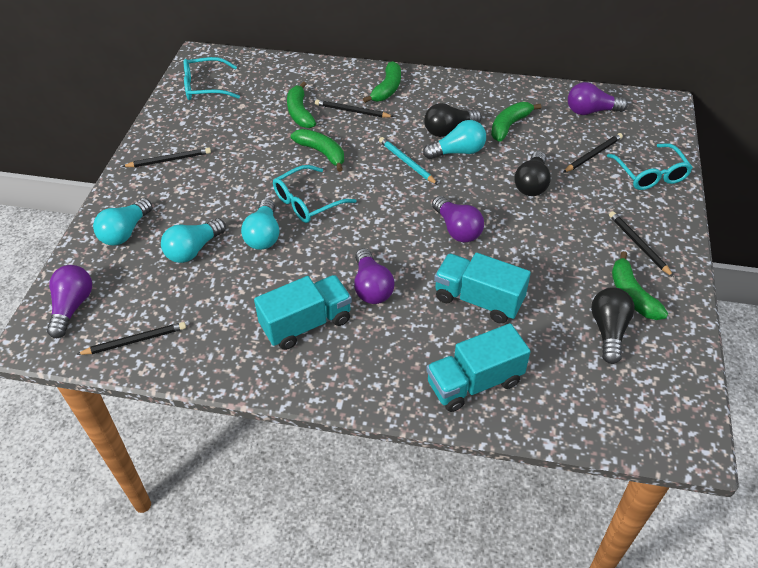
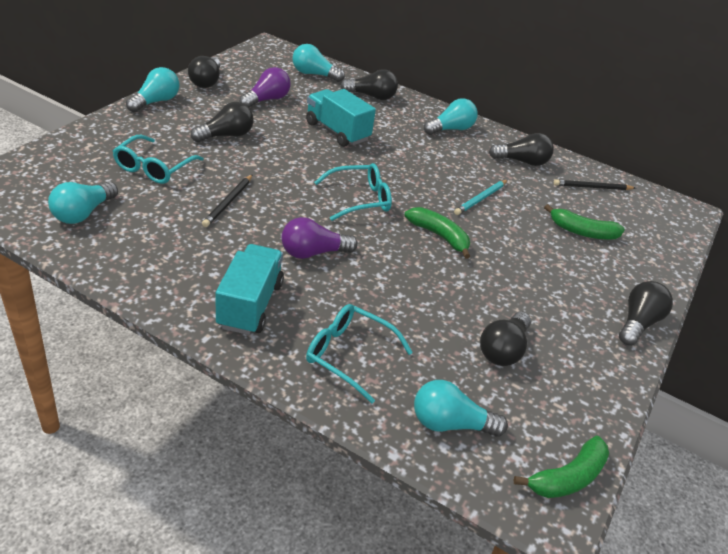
black light bulb: 3 -> 6
black pencil: 5 -> 2
green banana: 5 -> 3
purple light bulb: 4 -> 2
turquoise light bulb: 4 -> 5
turquoise truck: 3 -> 2

